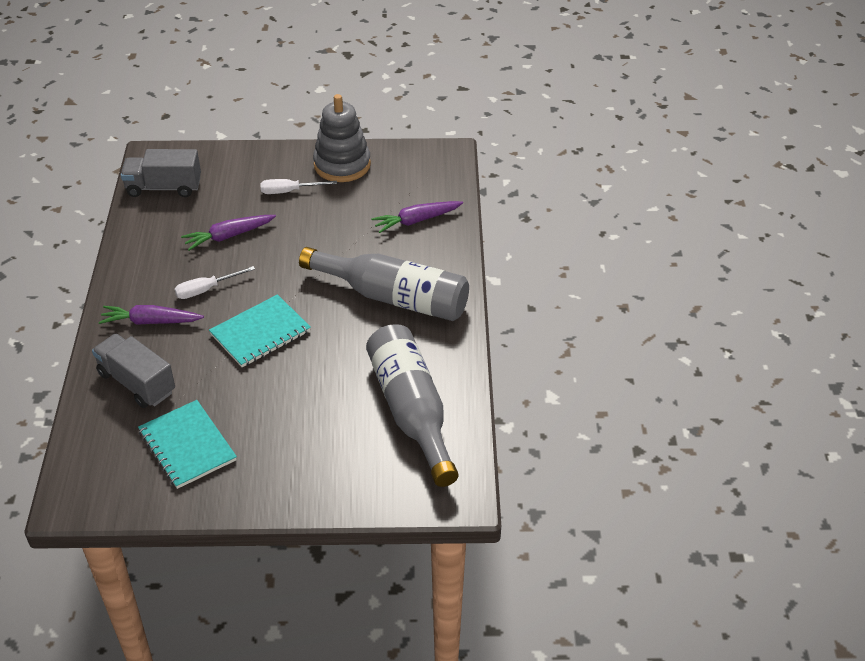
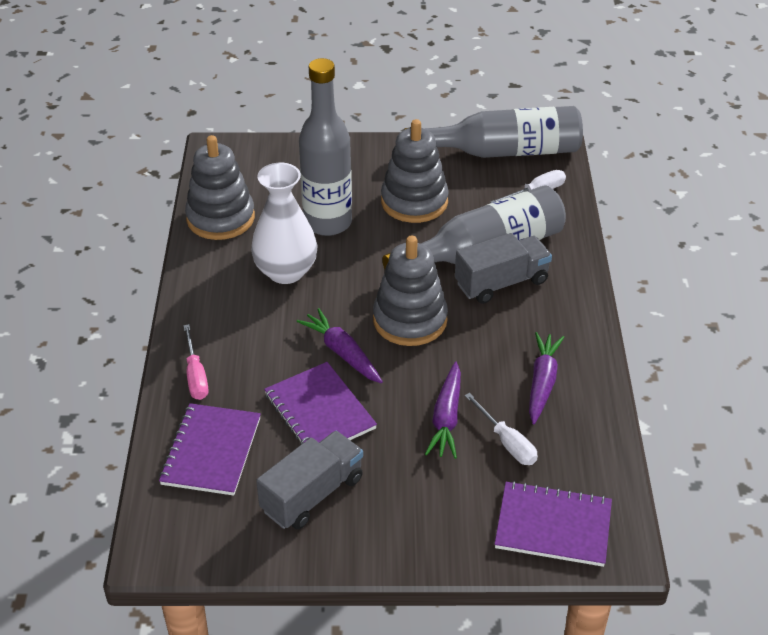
grey bottle: 2 -> 3
grey stacking toy: 1 -> 3
pink screwdriver: 0 -> 1
purple notebook: 0 -> 3
turquoise notebook: 2 -> 0
white vase: 0 -> 1

